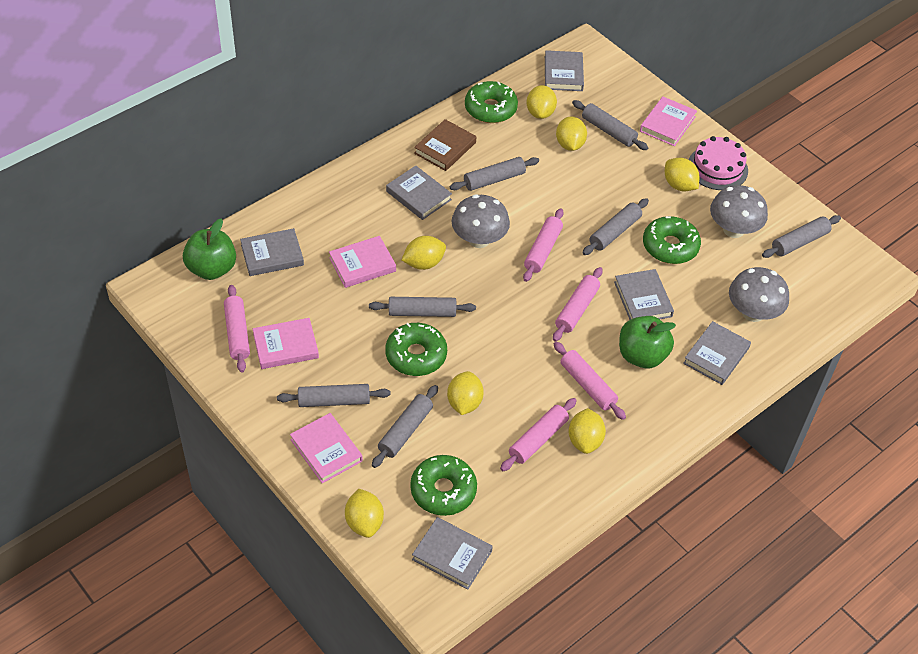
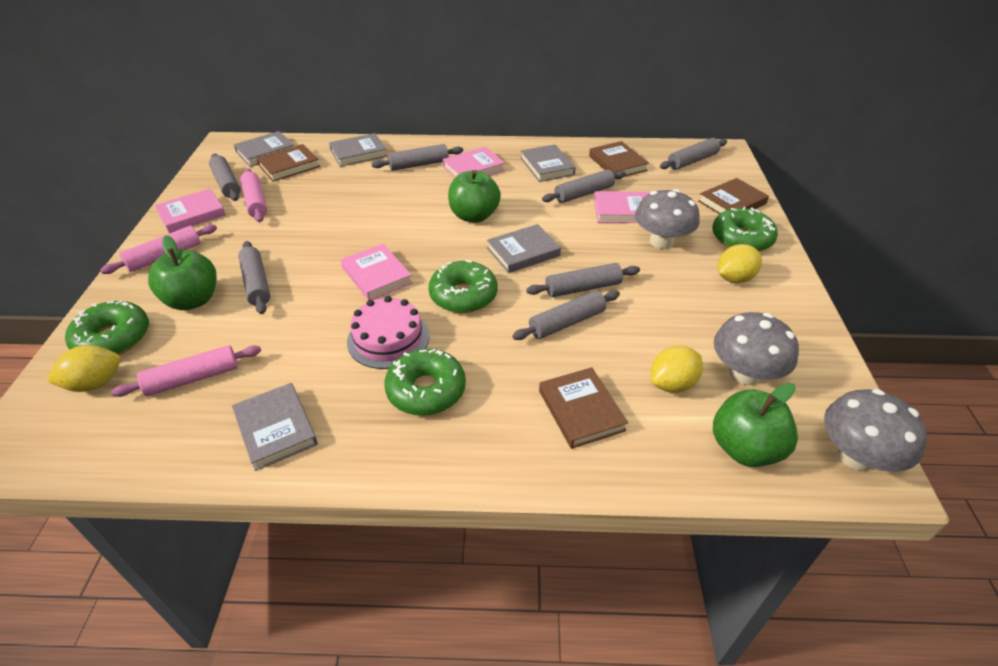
brown book: 1 -> 4
green apple: 2 -> 3
grey book: 6 -> 5
pink rolling pin: 5 -> 3
yellow lemon: 7 -> 3

